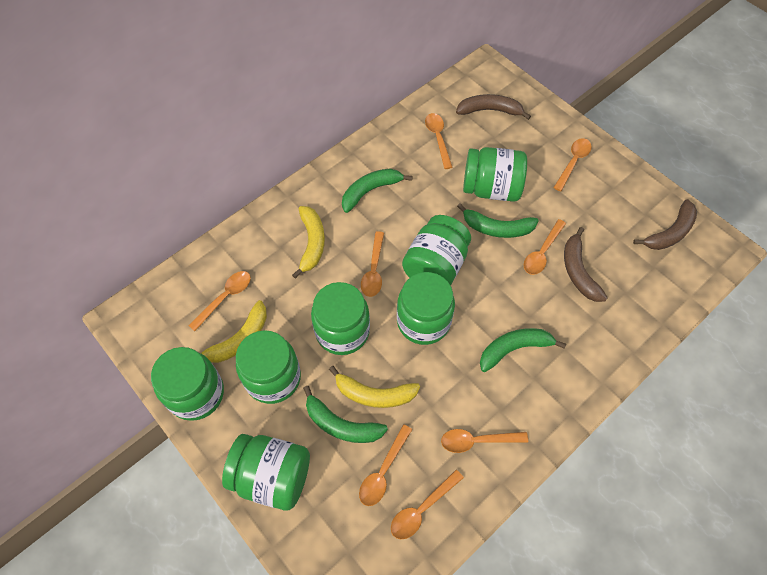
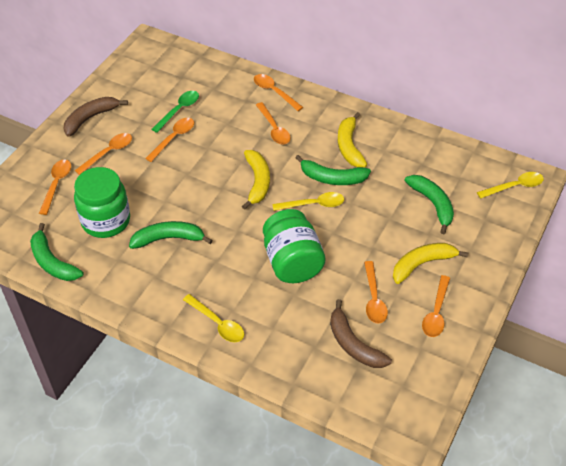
brown banana: 3 -> 2
green jar: 7 -> 2
green spoon: 0 -> 1
orange spoon: 8 -> 7
yellow spoon: 0 -> 3

